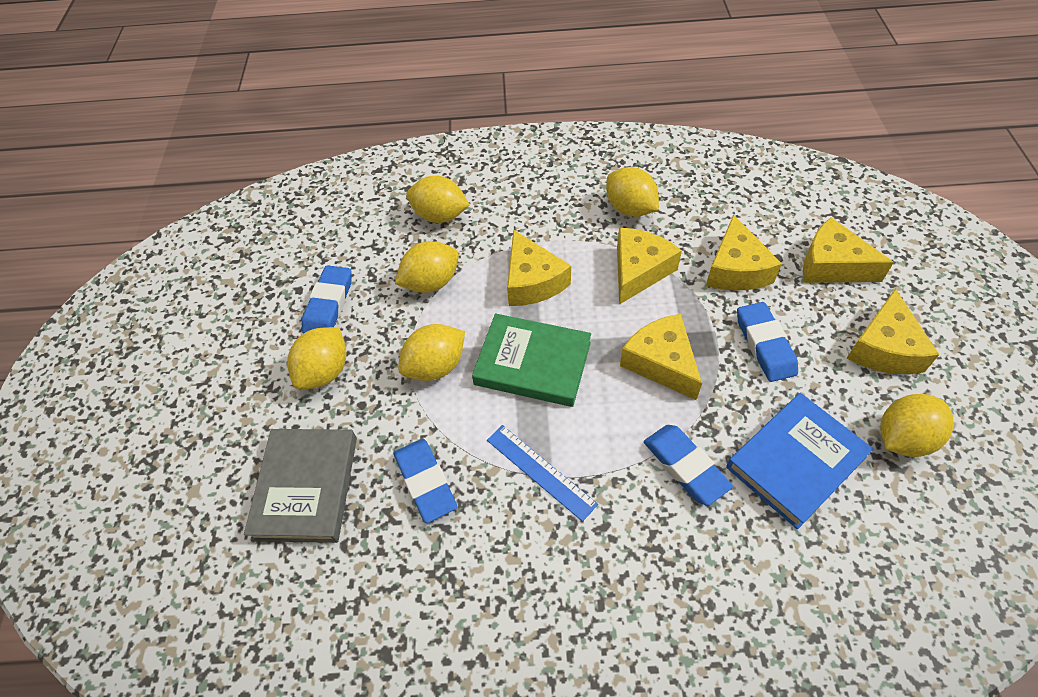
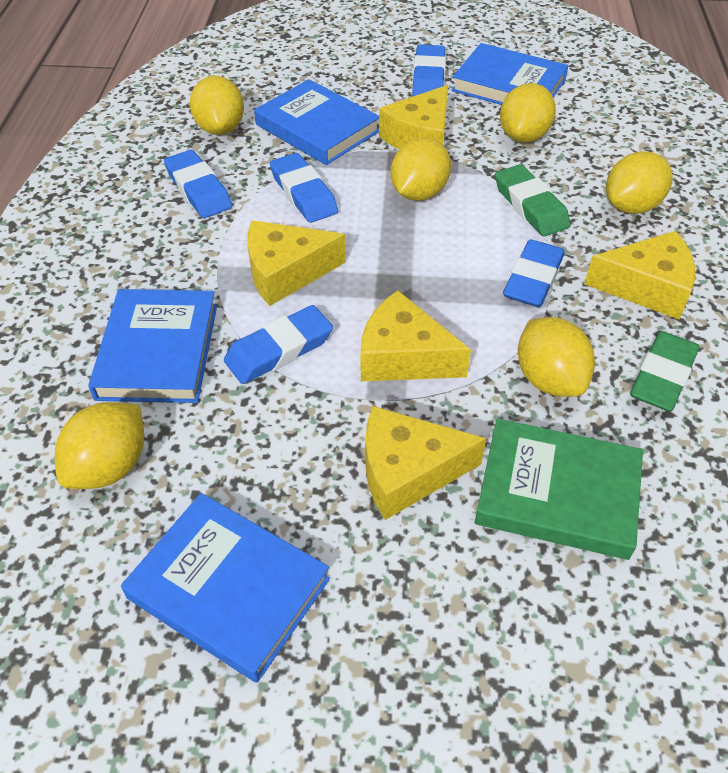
blue book: 1 -> 4
blue eraser: 4 -> 5
blue ruler: 1 -> 0
green eraser: 0 -> 2
grey book: 1 -> 0
yellow cheese: 6 -> 5

